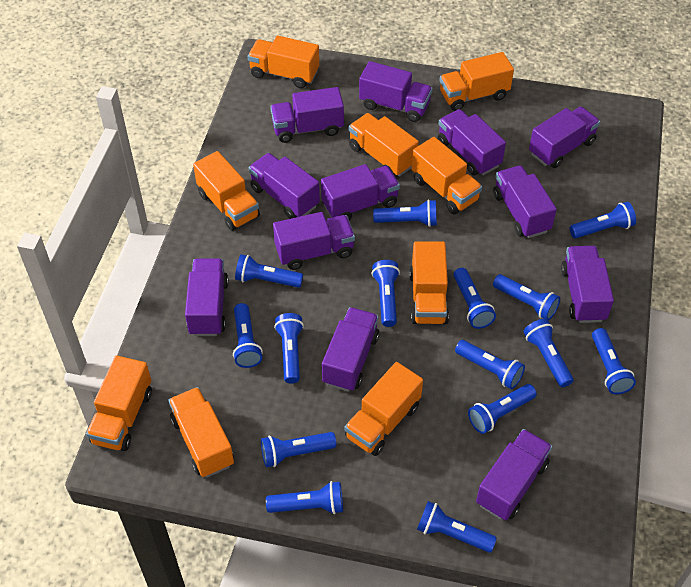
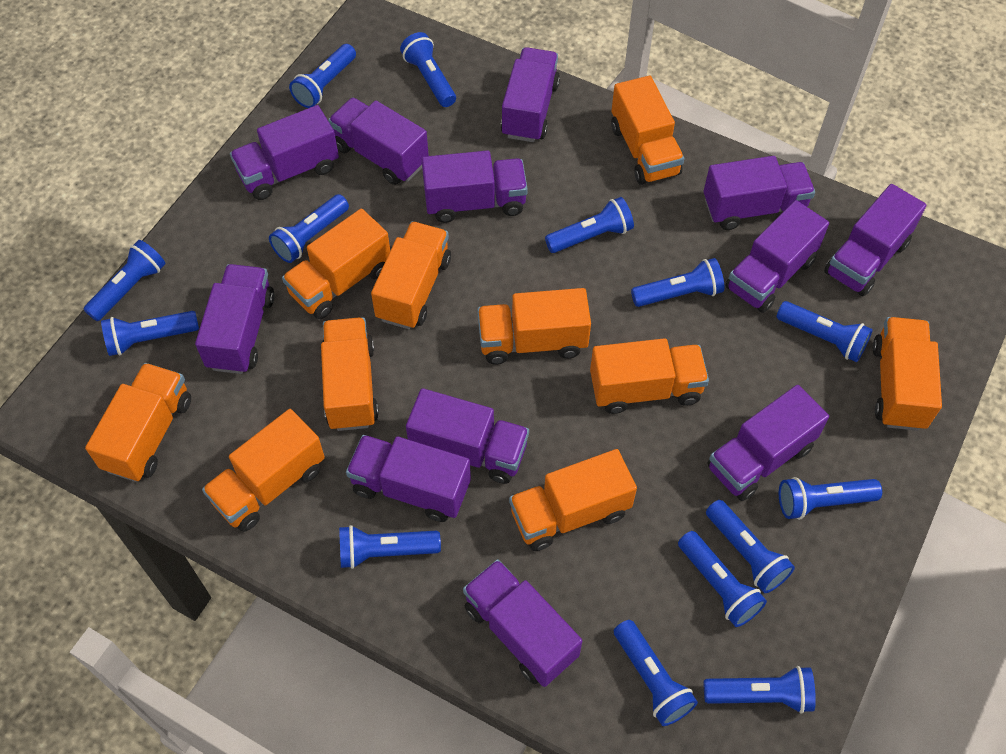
blue flashlight: 15 -> 14
orange truck: 9 -> 10

